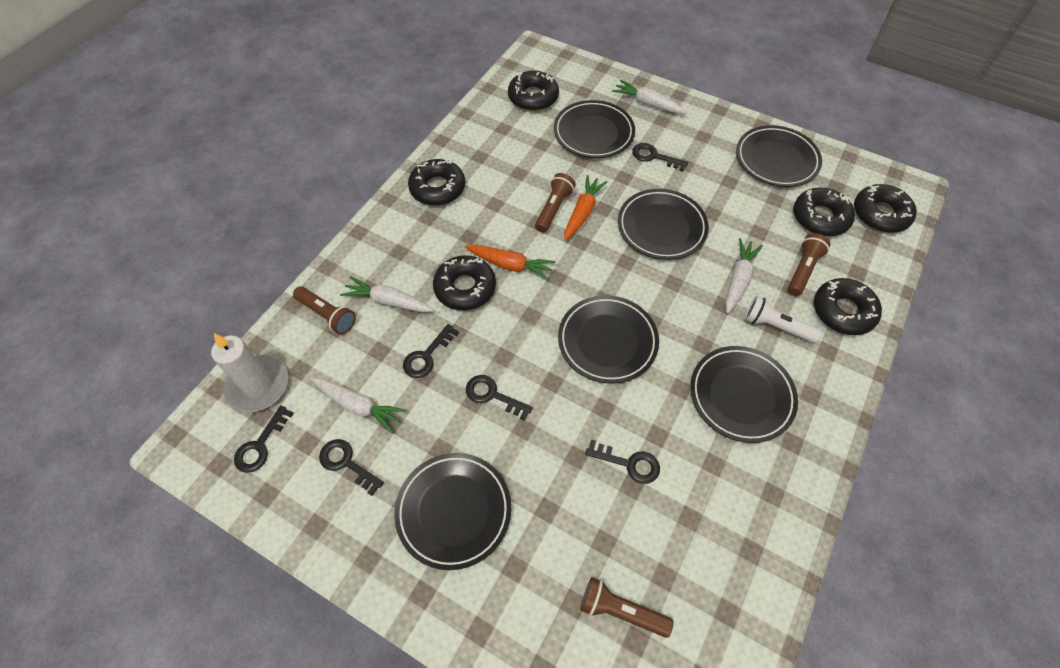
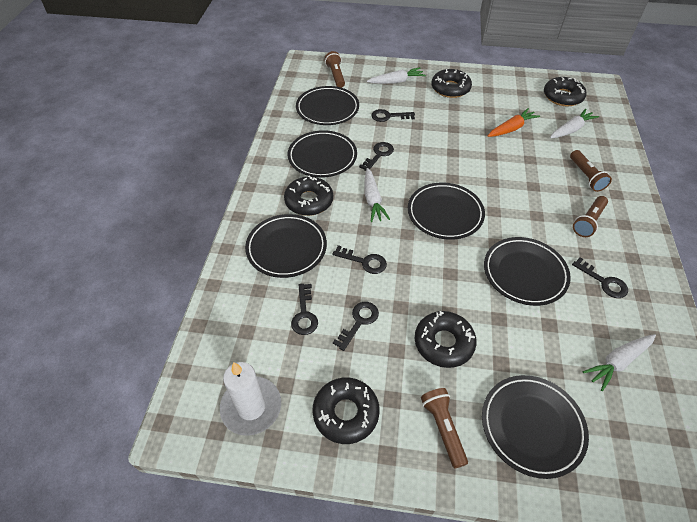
black donut: 6 -> 5
orange carrot: 2 -> 1
white flashlight: 1 -> 0

